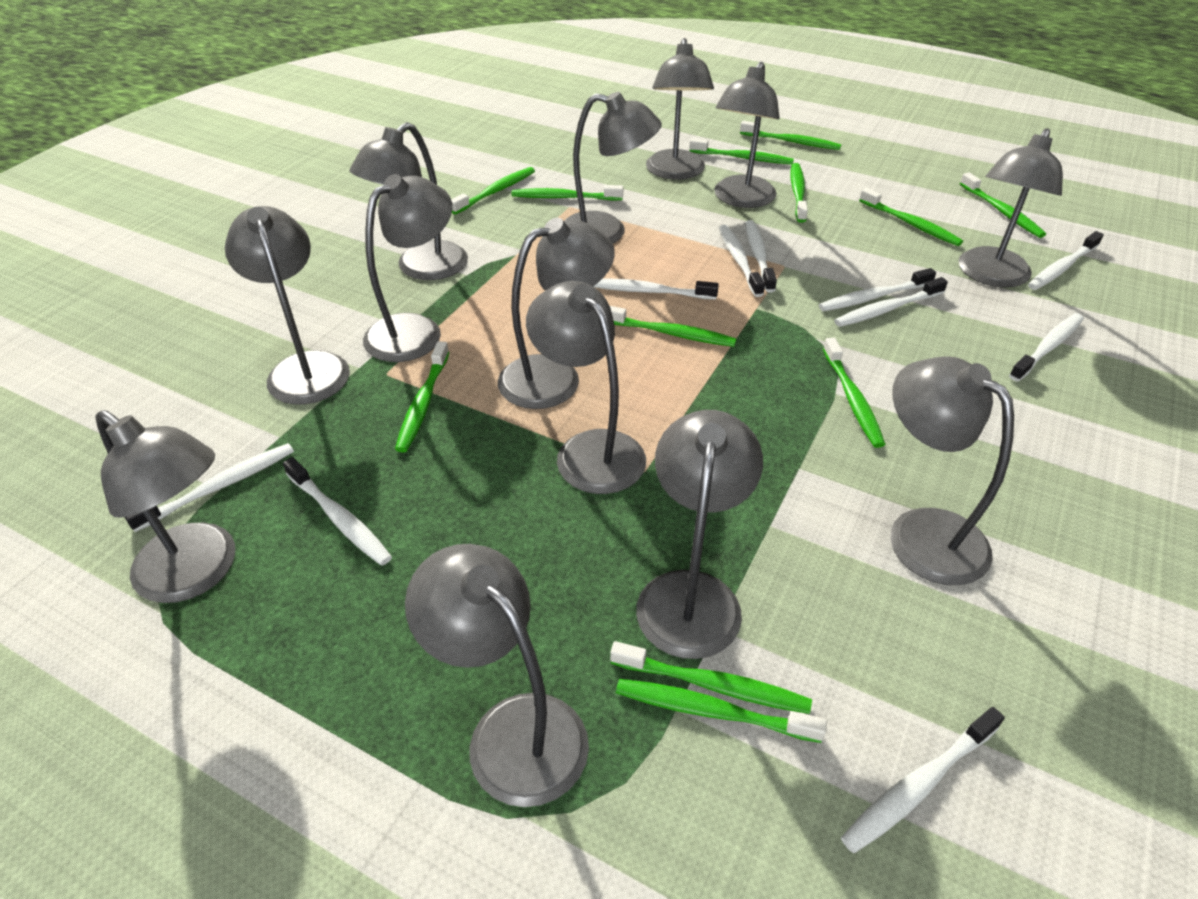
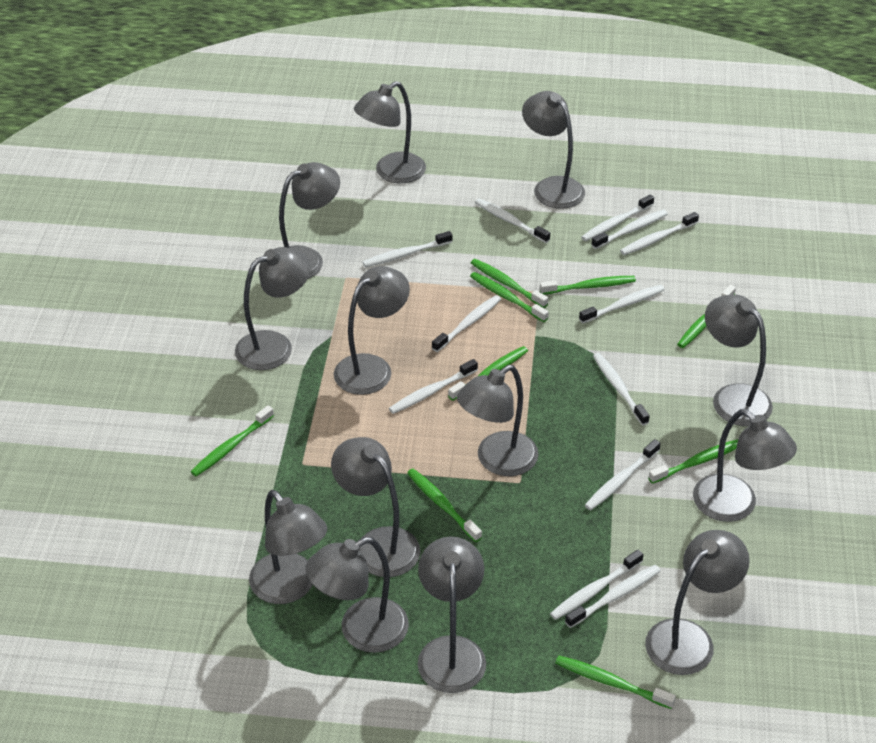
green toothbrush: 12 -> 9
white toothbrush: 10 -> 12

